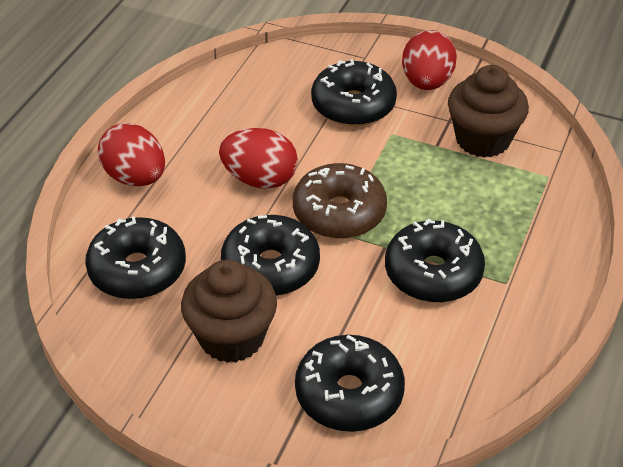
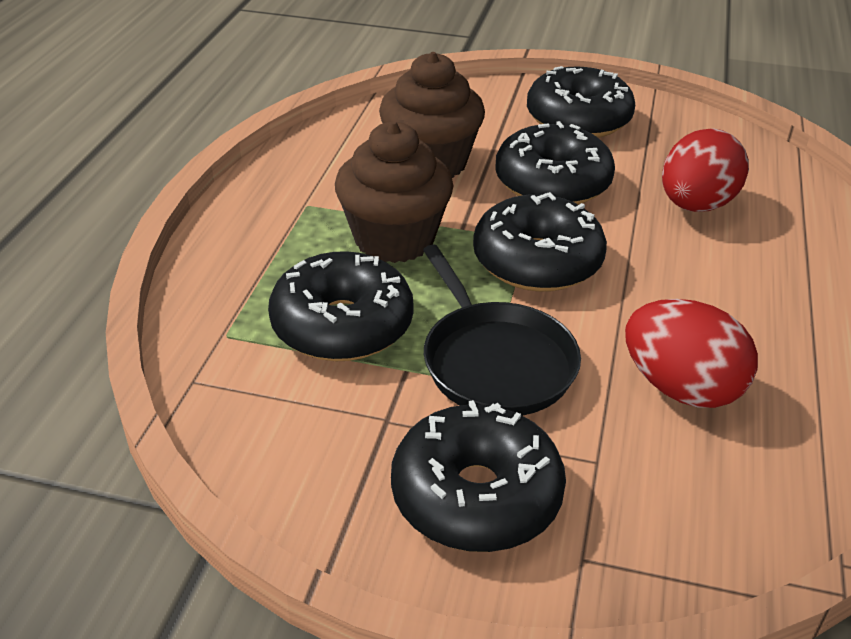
black pan: 0 -> 1
brown donut: 1 -> 0
red egg: 3 -> 2

